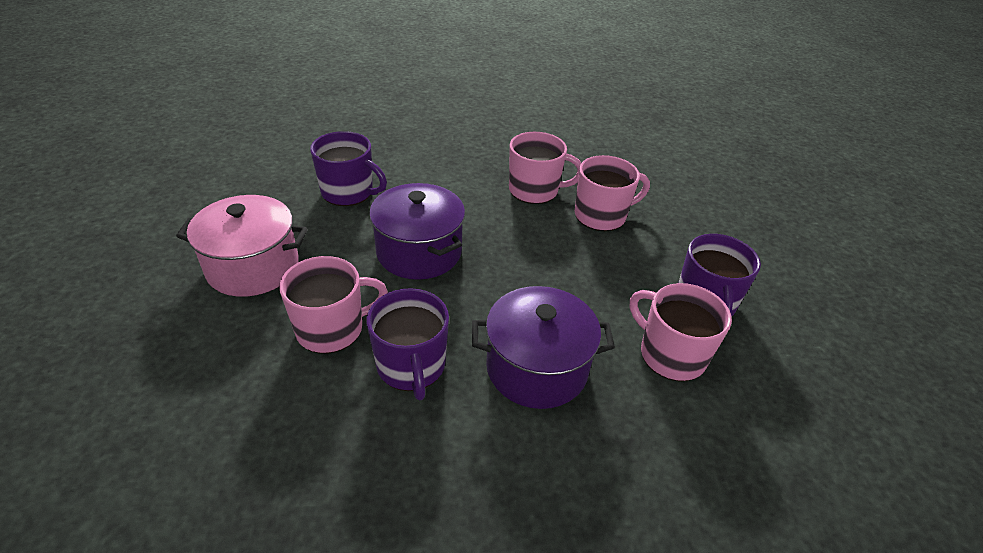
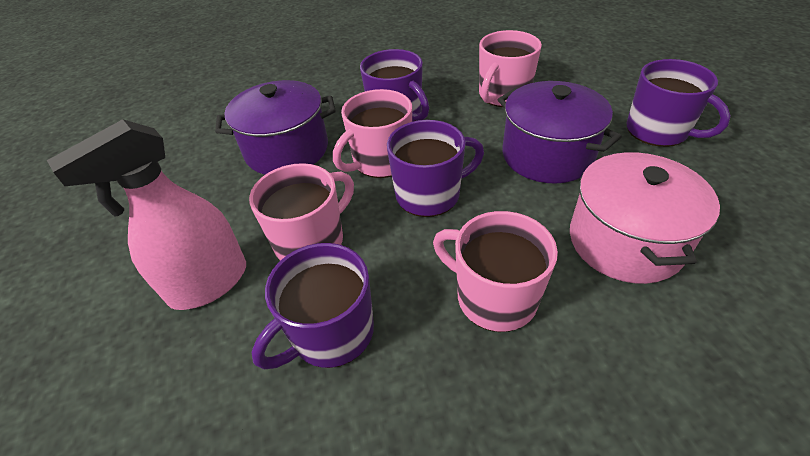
pink spray bottle: 0 -> 1
purple mug: 3 -> 4

